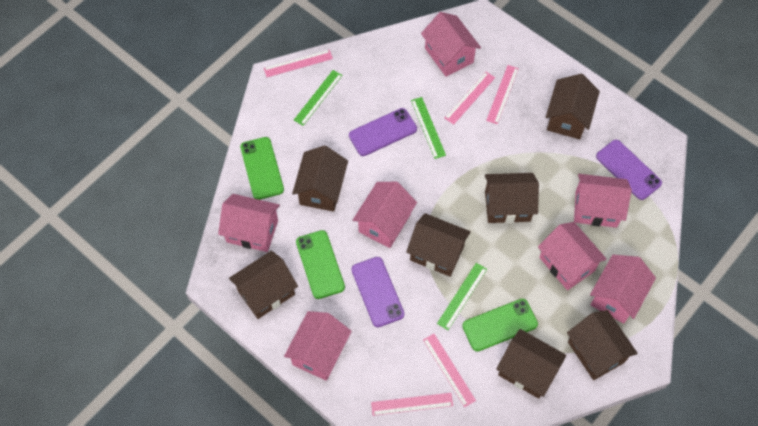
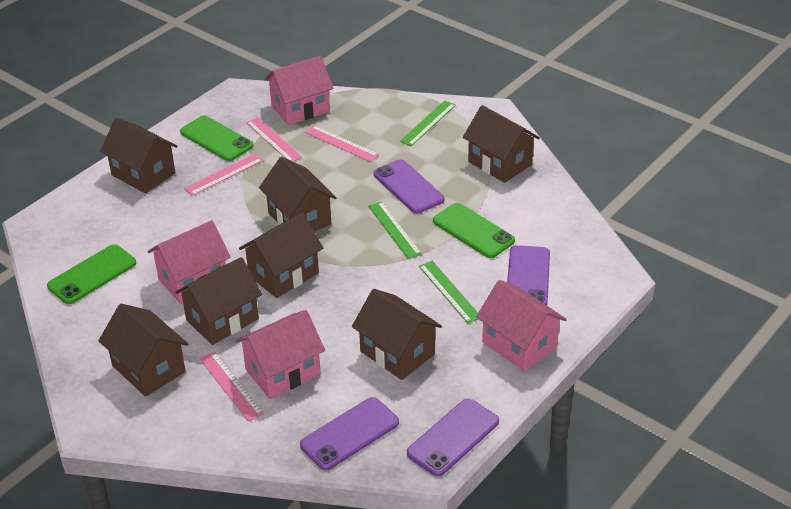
pink house: 7 -> 4
pink ruler: 5 -> 4
purple phone: 3 -> 4

